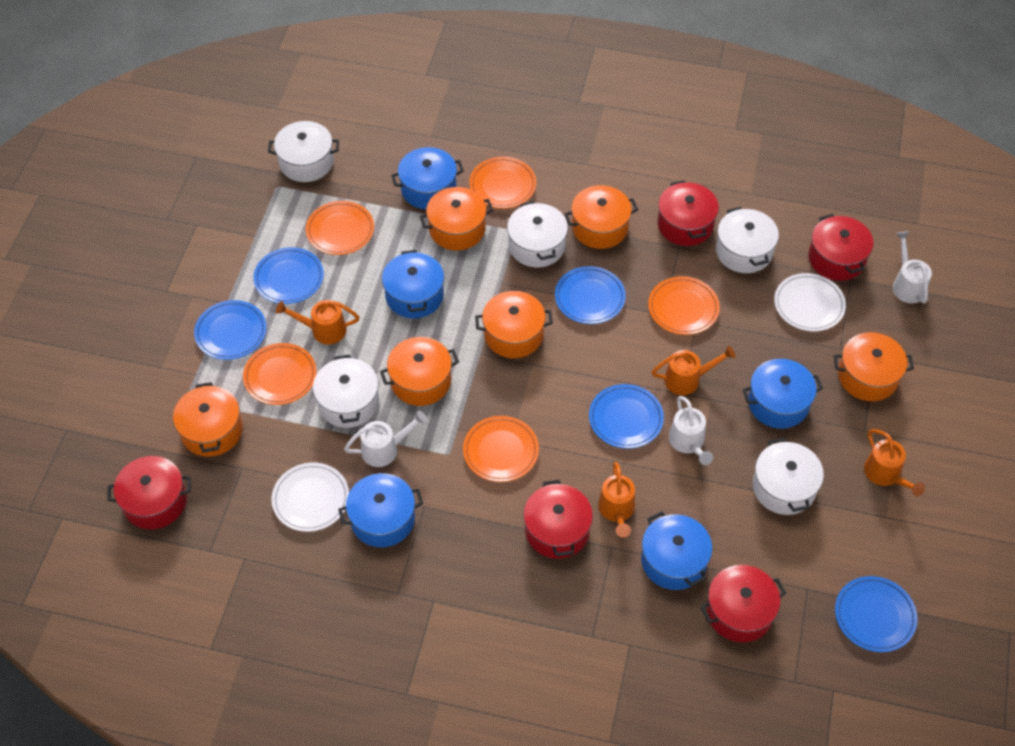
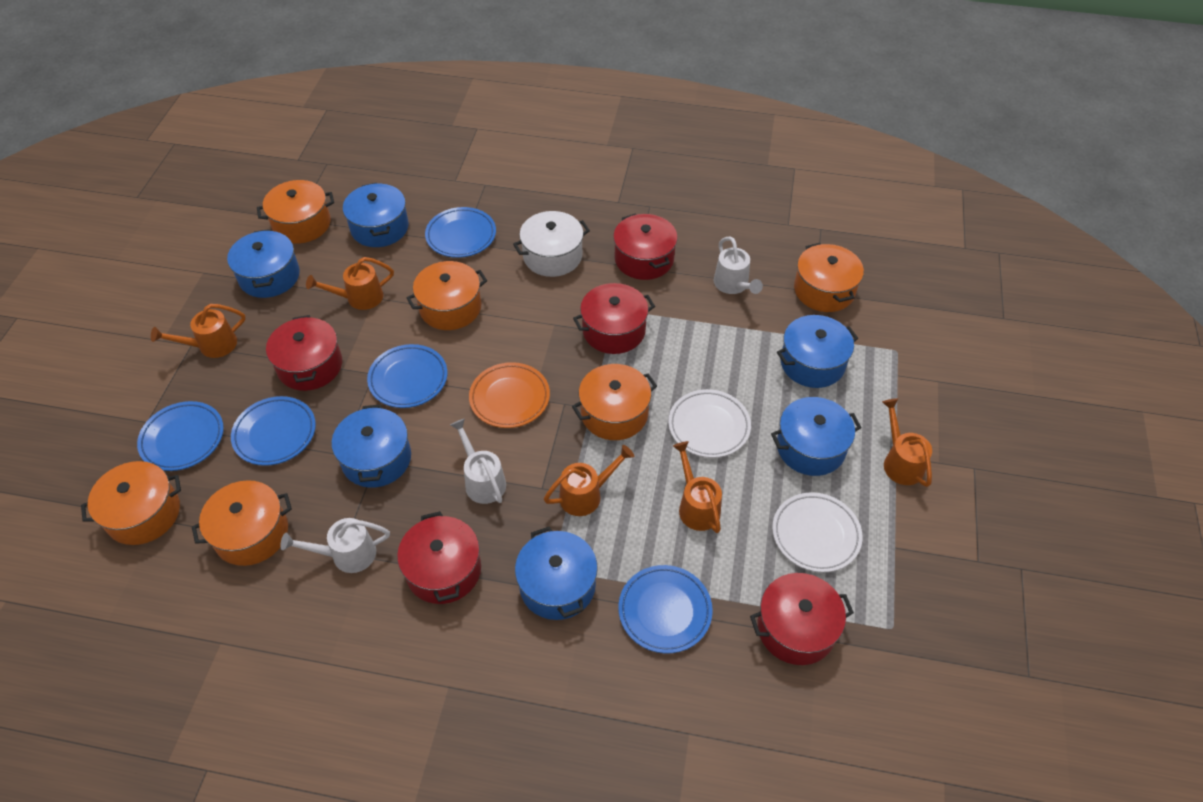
blue pot: 5 -> 6
orange plate: 5 -> 1
orange watering can: 4 -> 5
white pot: 5 -> 1

